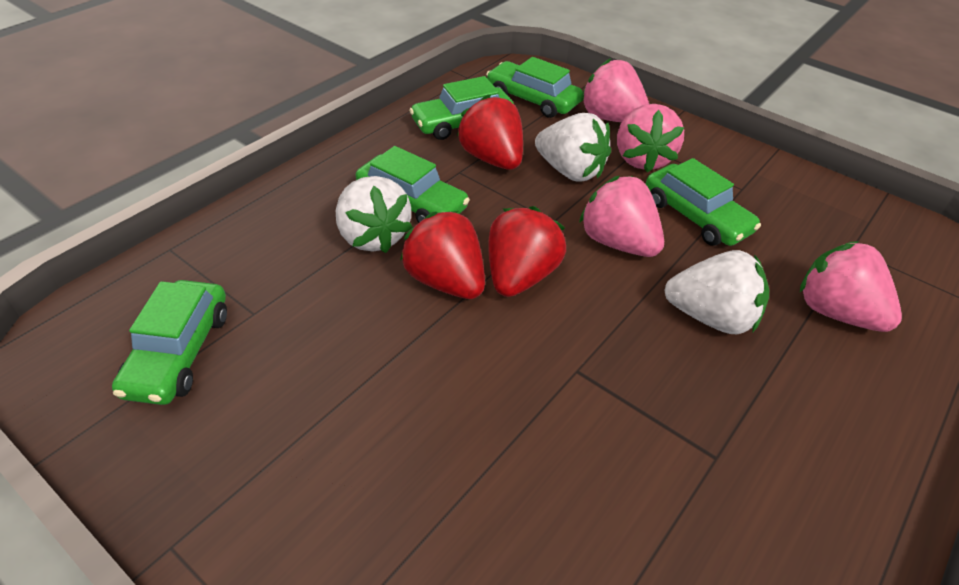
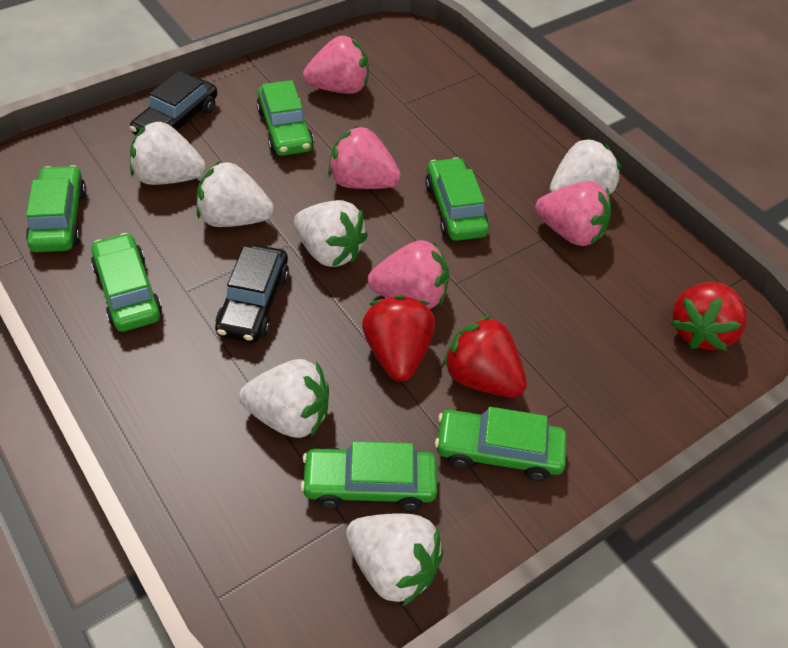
black car: 0 -> 2
green car: 5 -> 6
white strawberry: 3 -> 6

